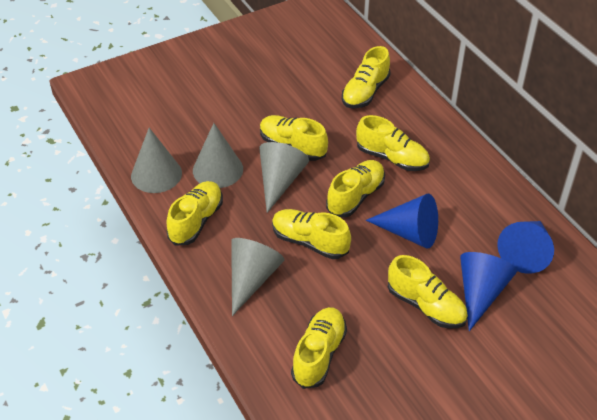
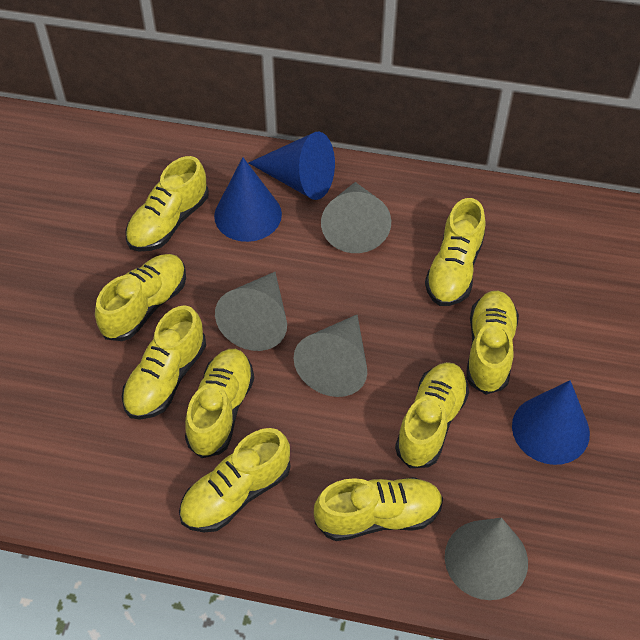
yellow shoe: 8 -> 9

